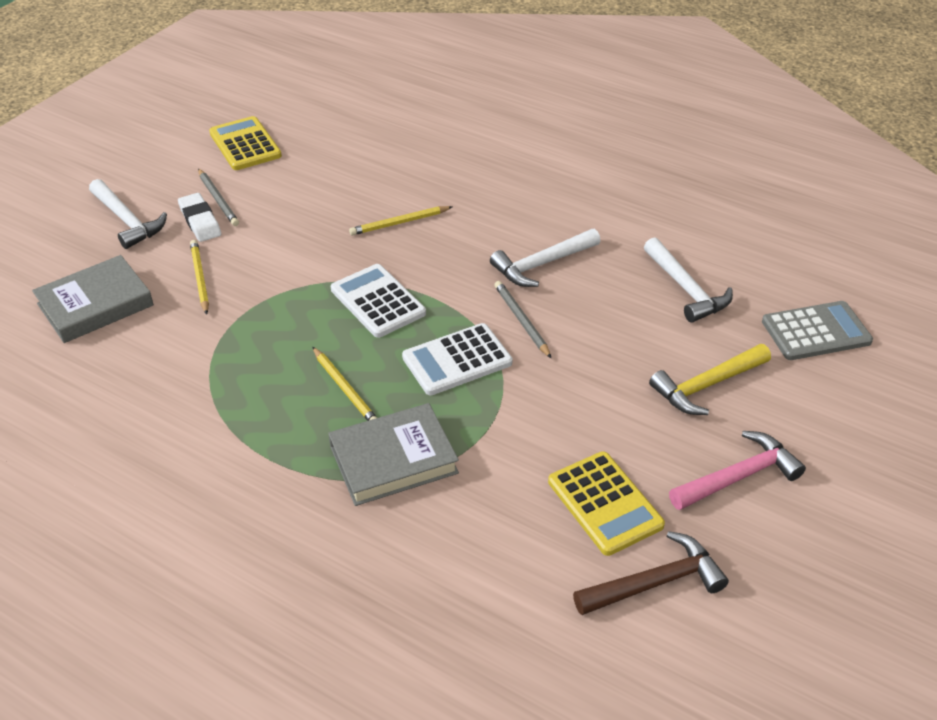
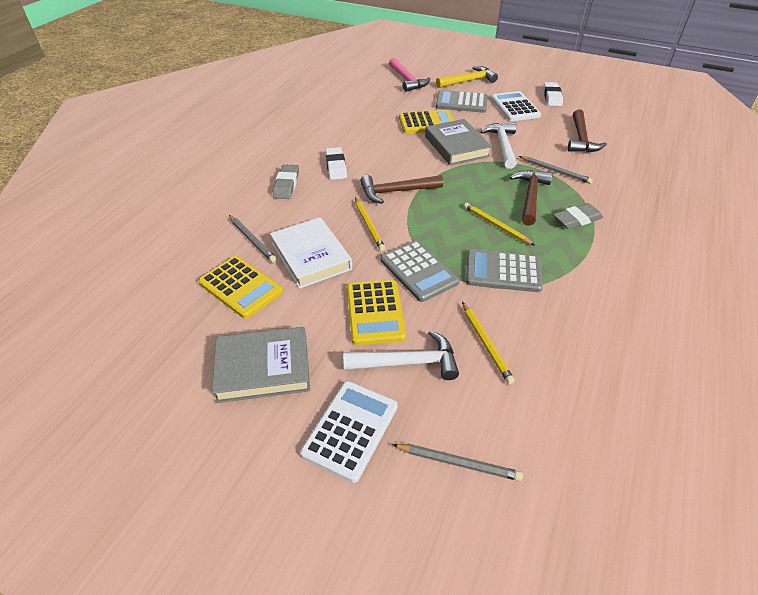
brown hammer: 1 -> 3
grey calculator: 1 -> 3
grey eraser: 0 -> 2
grey pencil: 2 -> 3
white book: 0 -> 1
white eraser: 1 -> 2
white hammer: 3 -> 2
yellow calculator: 2 -> 3

